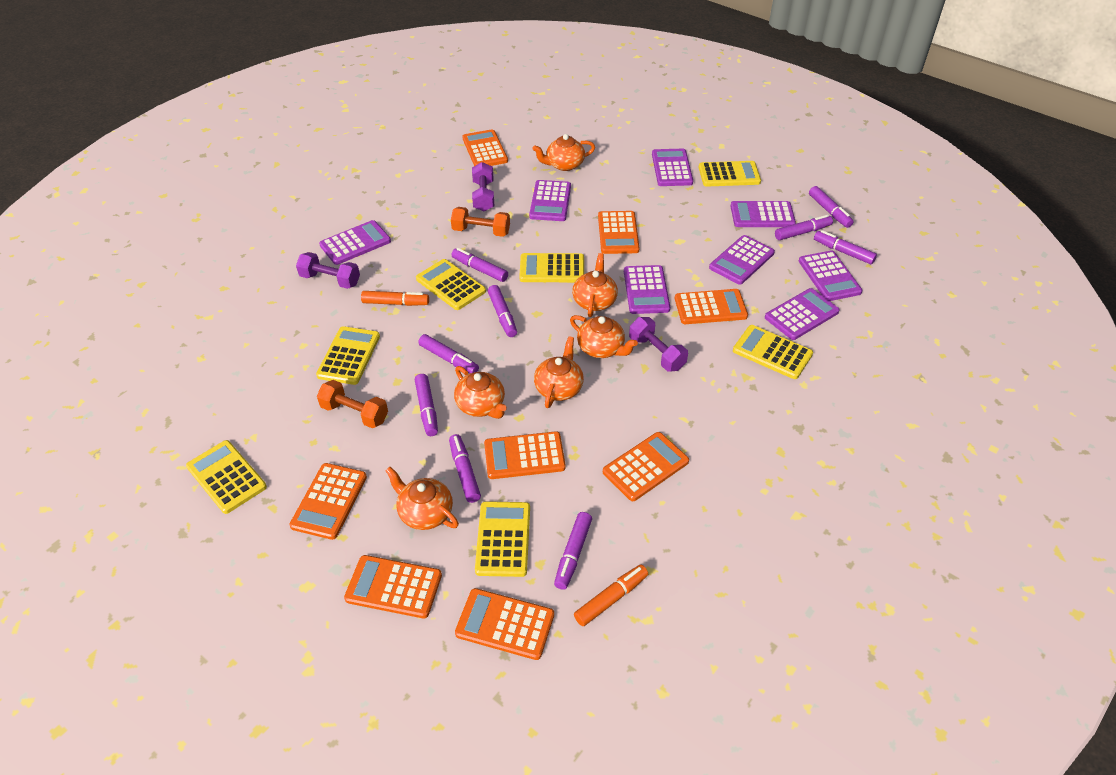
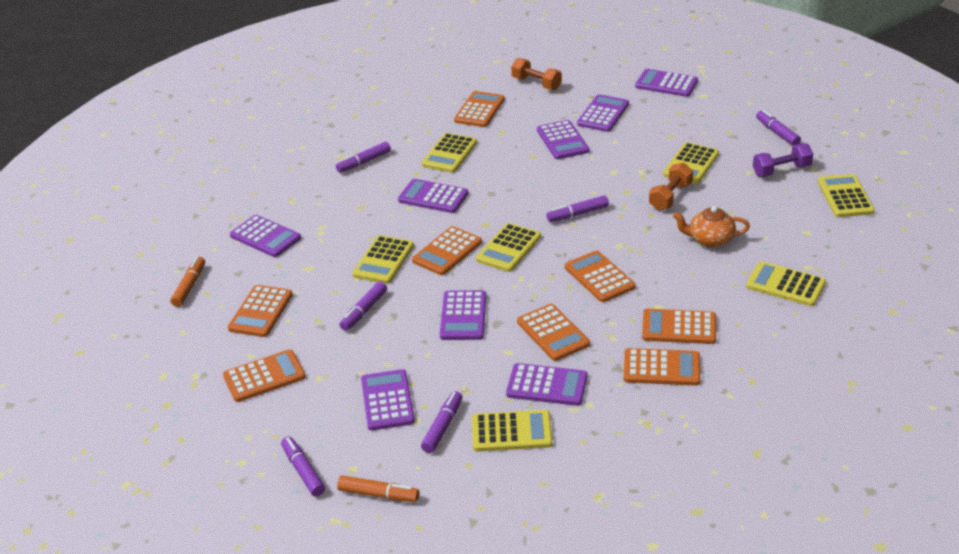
orange teapot: 6 -> 1
purple dumbbell: 3 -> 1
purple marker: 9 -> 6

